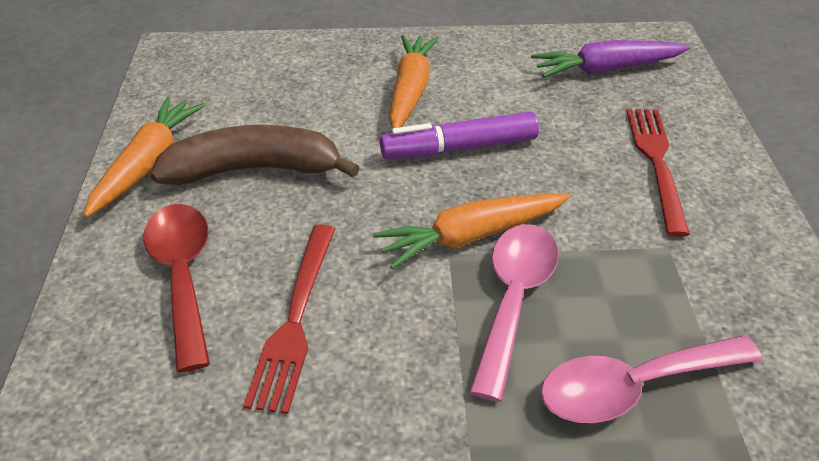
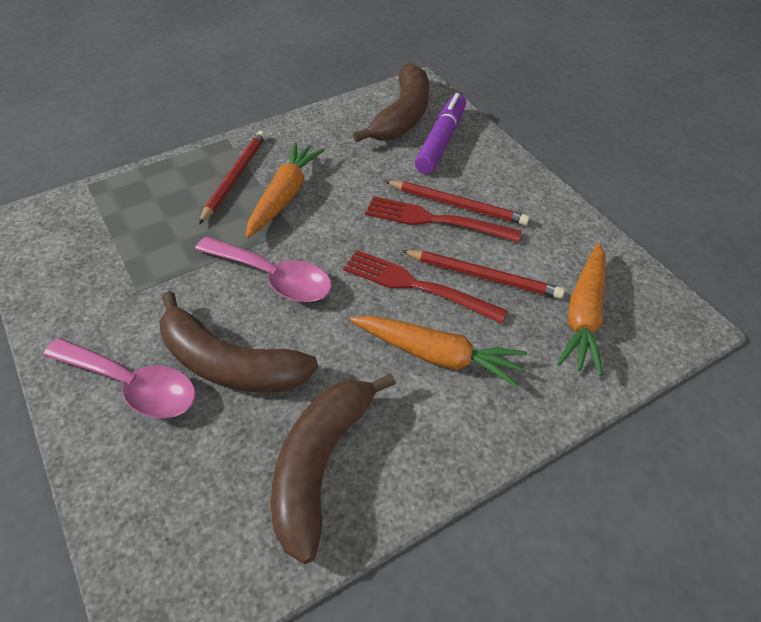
brown banana: 1 -> 3
purple carrot: 1 -> 0
red pencil: 0 -> 3
red spoon: 1 -> 0

